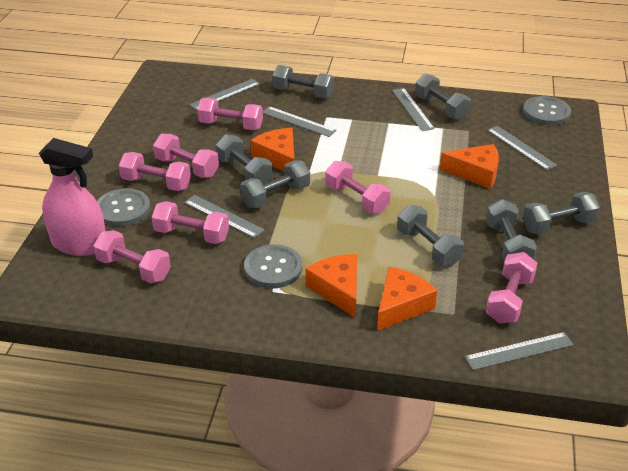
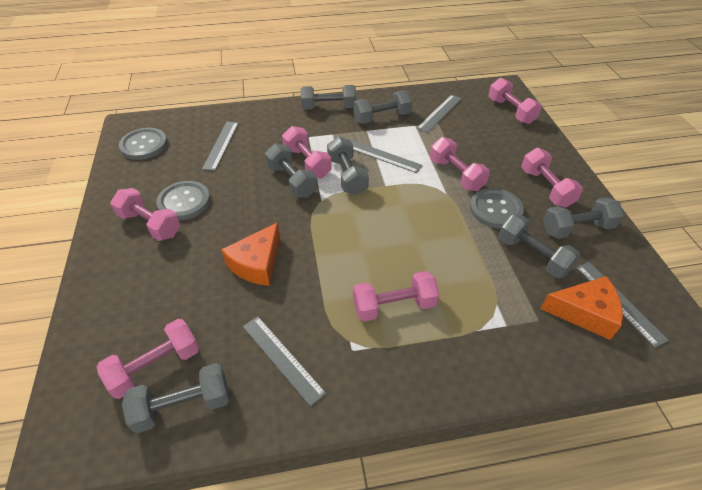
grey ruler: 6 -> 5
orange cheese: 4 -> 2
pink spray bottle: 1 -> 0

